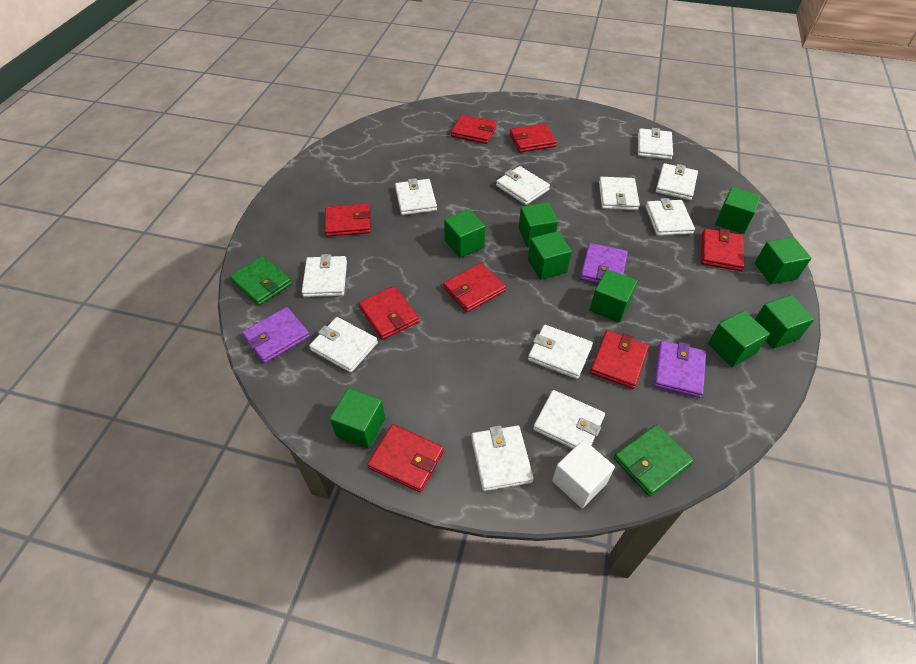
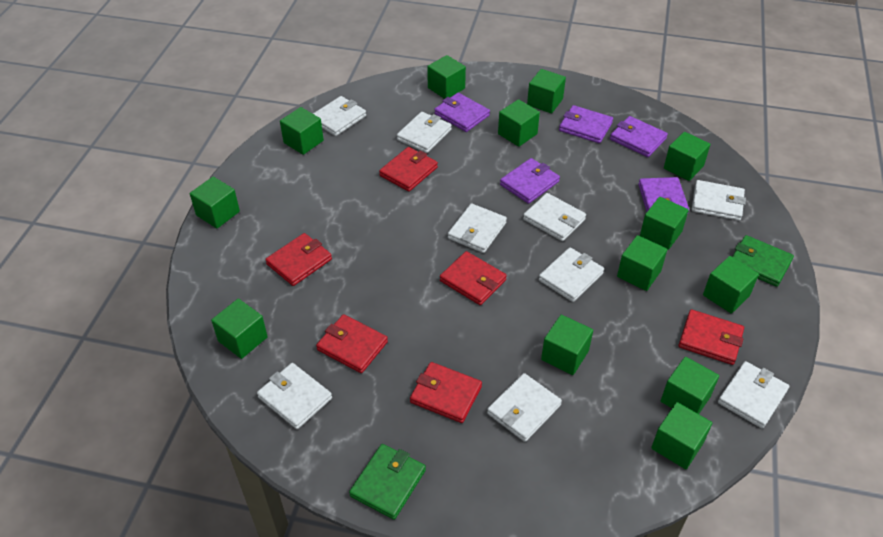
green cube: 9 -> 13
purple wallet: 3 -> 5
red wallet: 8 -> 6
white cube: 1 -> 0
white wallet: 11 -> 9

